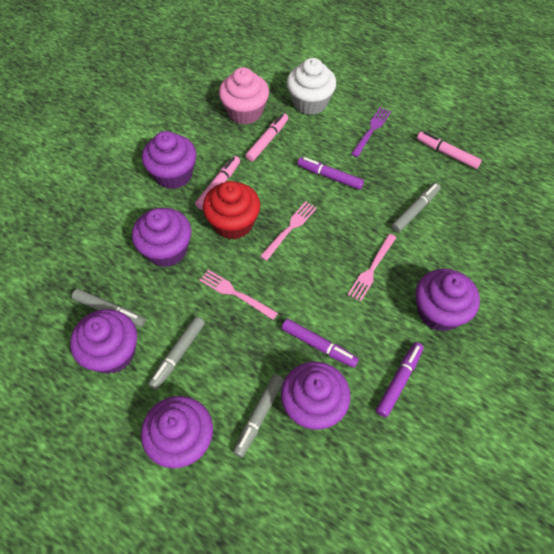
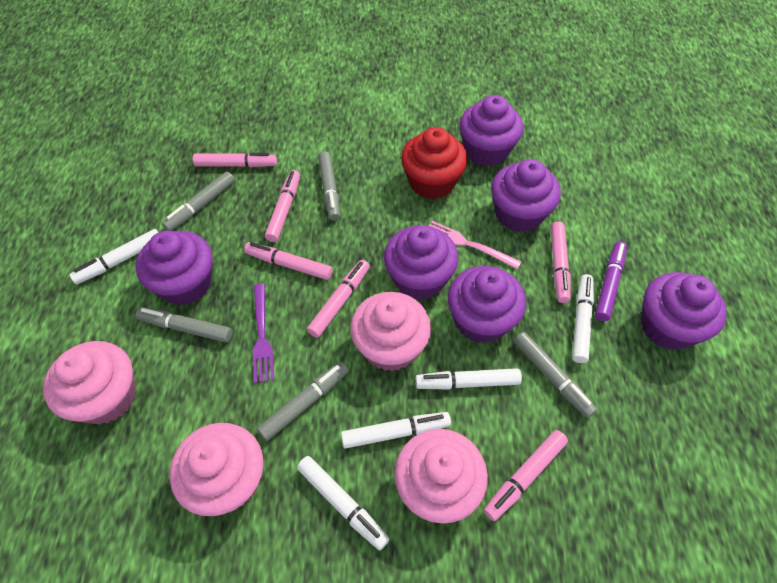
grey marker: 4 -> 5
pink cupcake: 1 -> 4
pink fork: 3 -> 1
pink marker: 3 -> 6
purple marker: 3 -> 1
white cupcake: 1 -> 0
white marker: 0 -> 5

